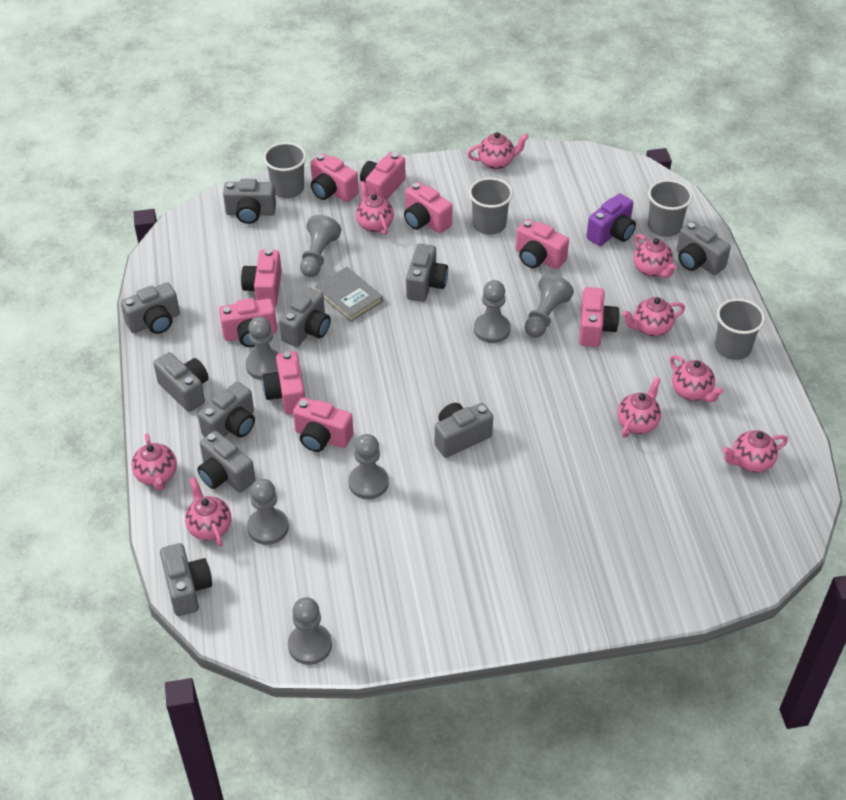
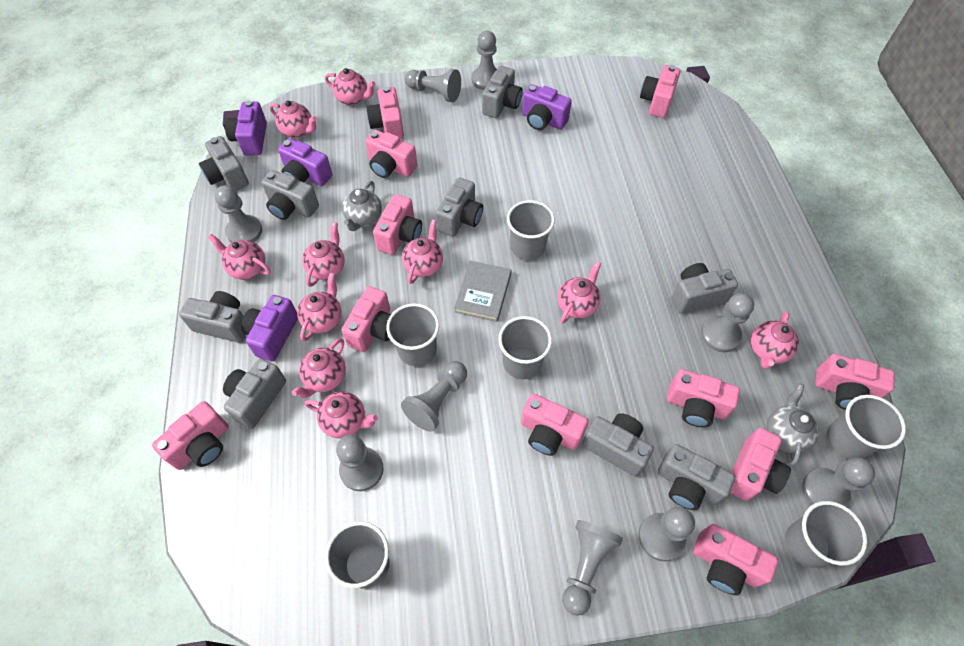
grey camera: 10 -> 9
grey cup: 4 -> 6
grey pawn: 7 -> 9
grey teapot: 0 -> 2
pink camera: 9 -> 11
pink teapot: 9 -> 10
purple camera: 1 -> 4

